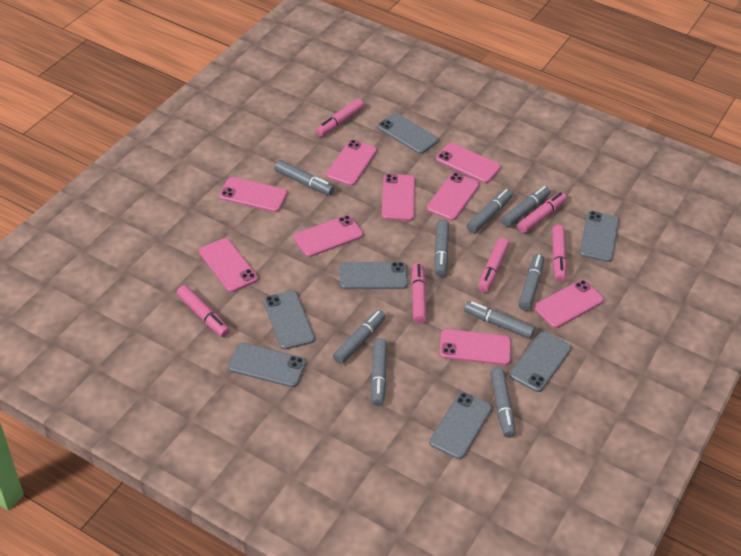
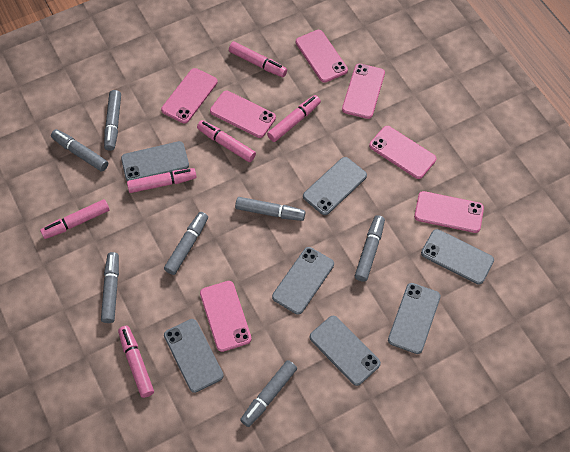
grey marker: 9 -> 7
pink phone: 9 -> 7

